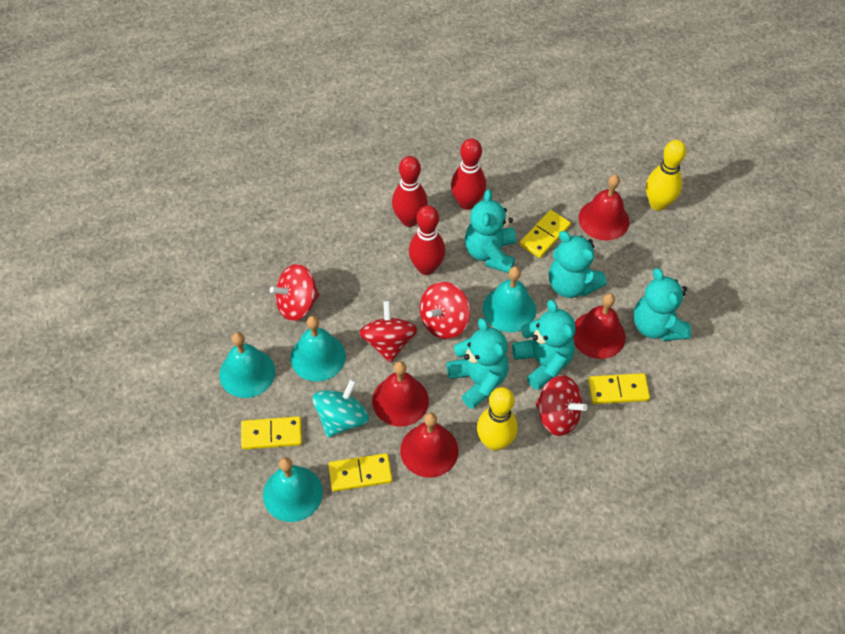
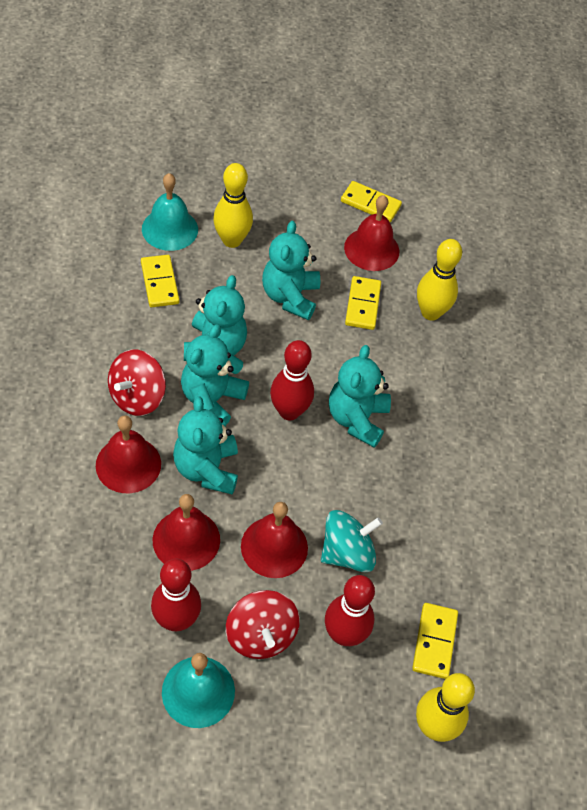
red spinning top: 4 -> 2
turquoise bell: 4 -> 2
yellow bowling pin: 2 -> 3

